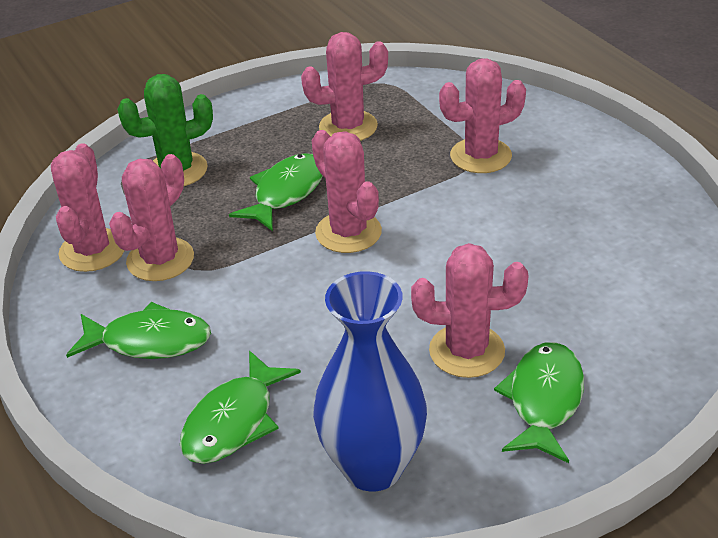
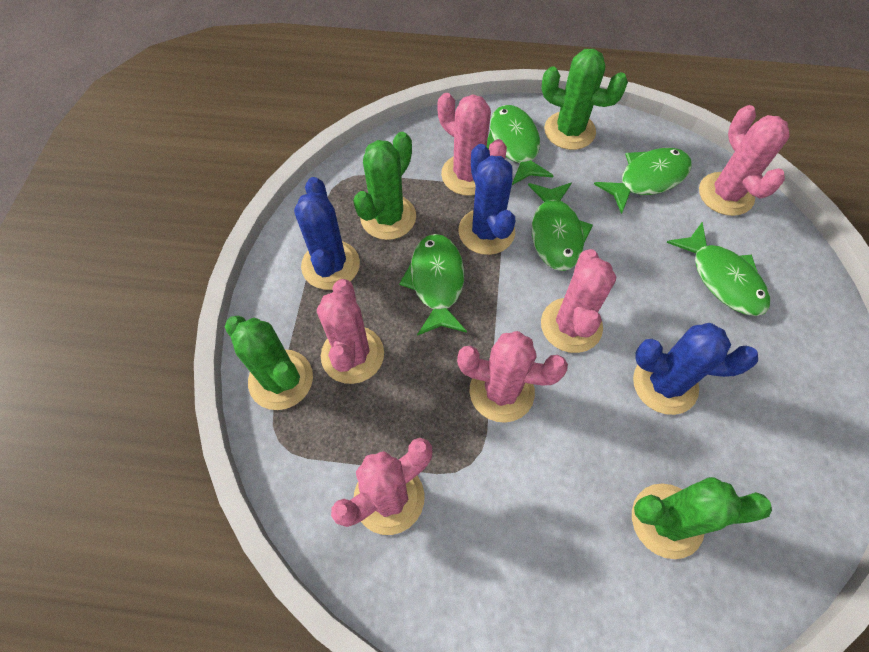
blue cactus: 0 -> 3
blue vase: 1 -> 0
green cactus: 1 -> 4
green fish: 4 -> 5

